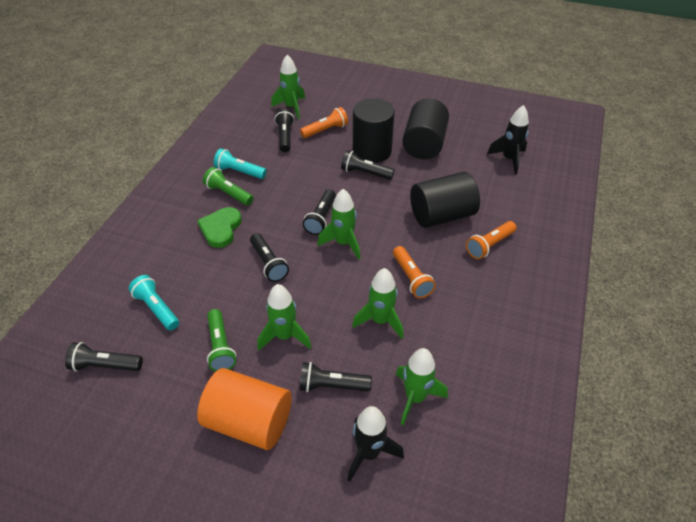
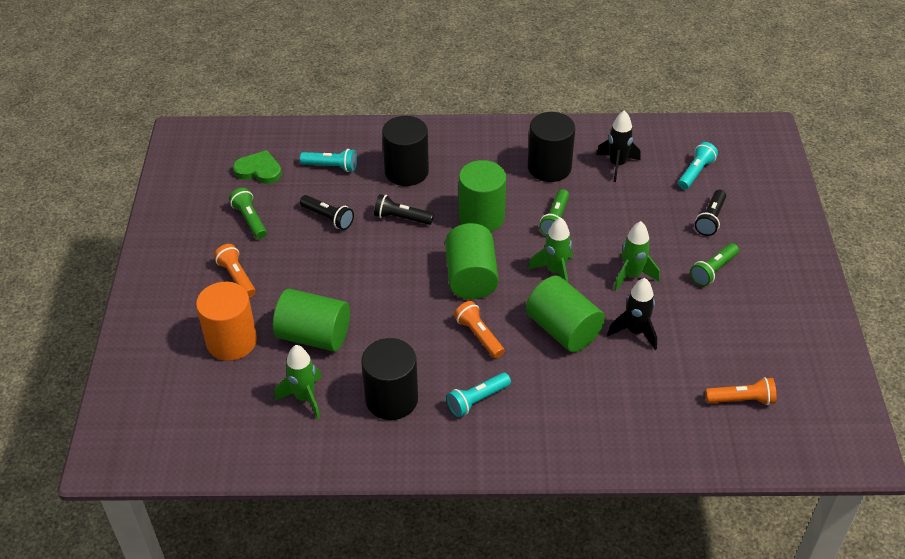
black flashlight: 6 -> 3
green cylinder: 0 -> 4
green flashlight: 2 -> 3
green rocket: 5 -> 3
turquoise flashlight: 2 -> 3

